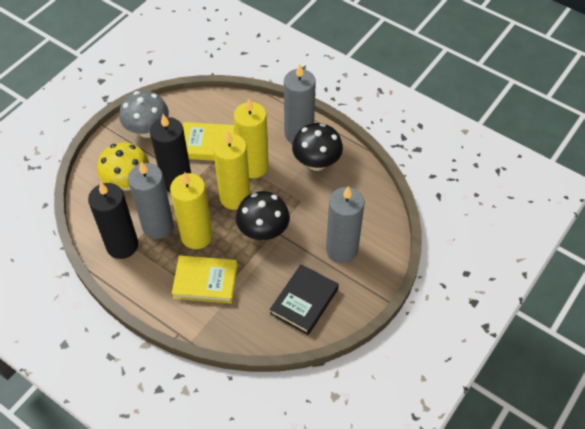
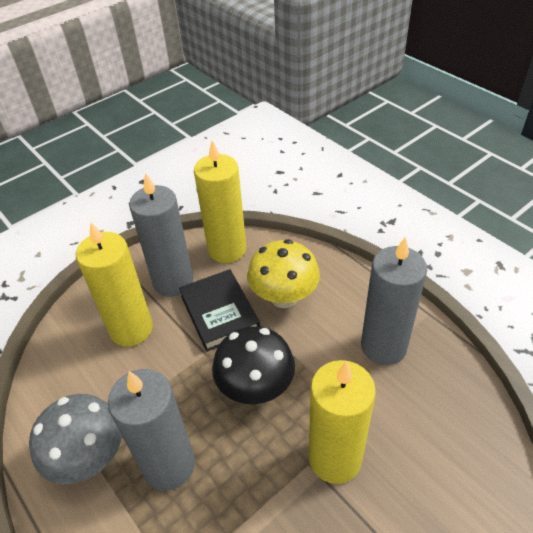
black candle: 2 -> 0
black mushroom: 2 -> 1
yellow book: 2 -> 0

